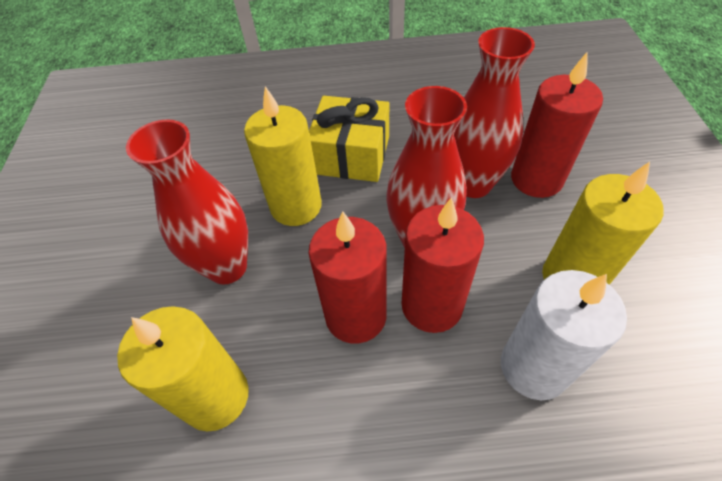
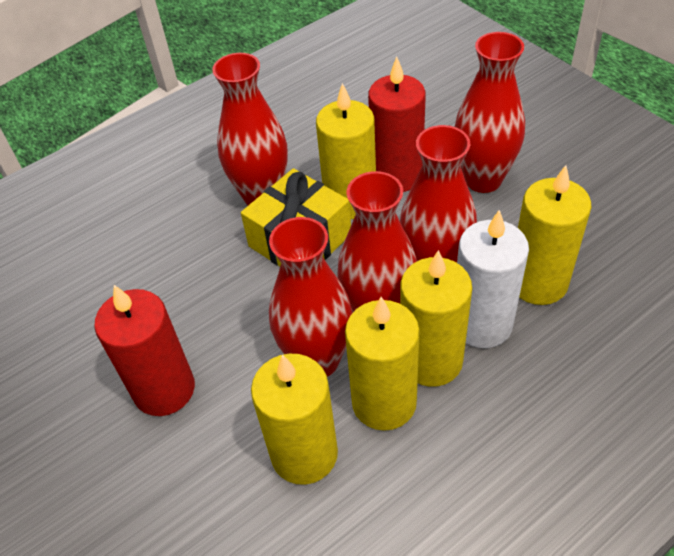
red candle: 3 -> 2
red vase: 3 -> 5
yellow candle: 3 -> 5

